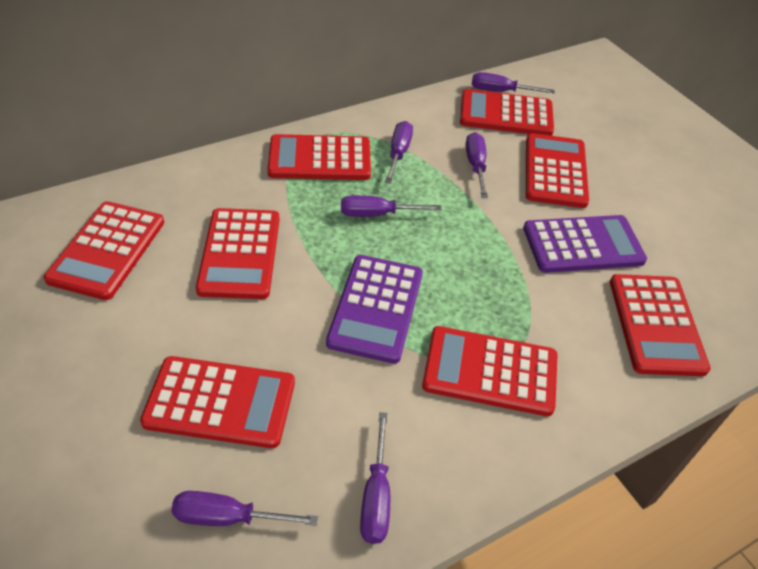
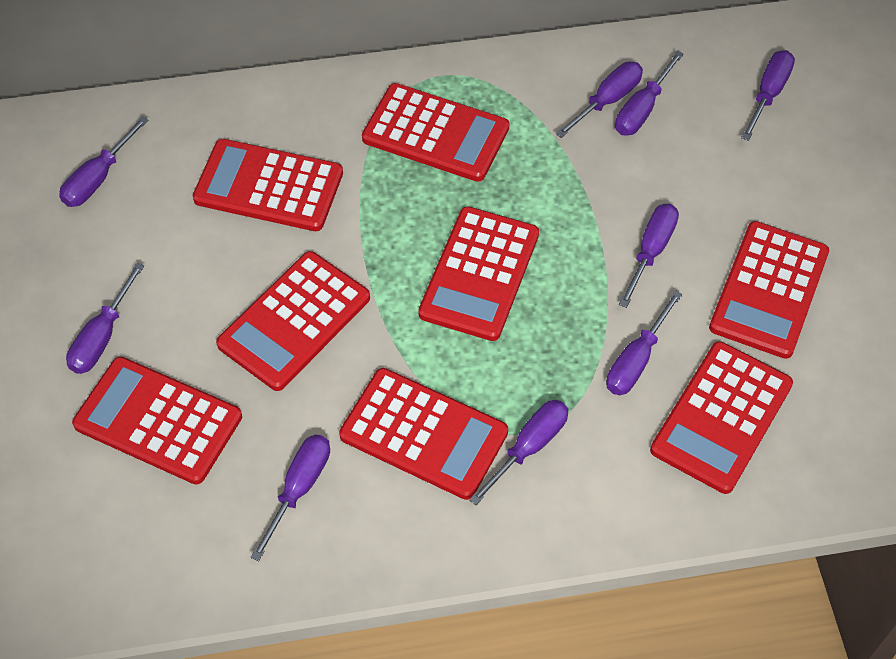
purple calculator: 2 -> 0
purple screwdriver: 6 -> 9

